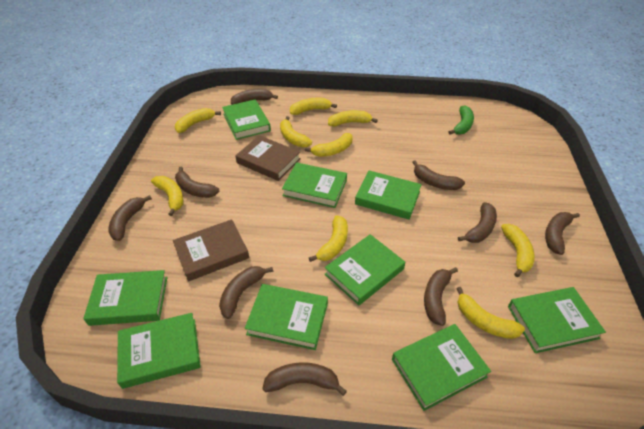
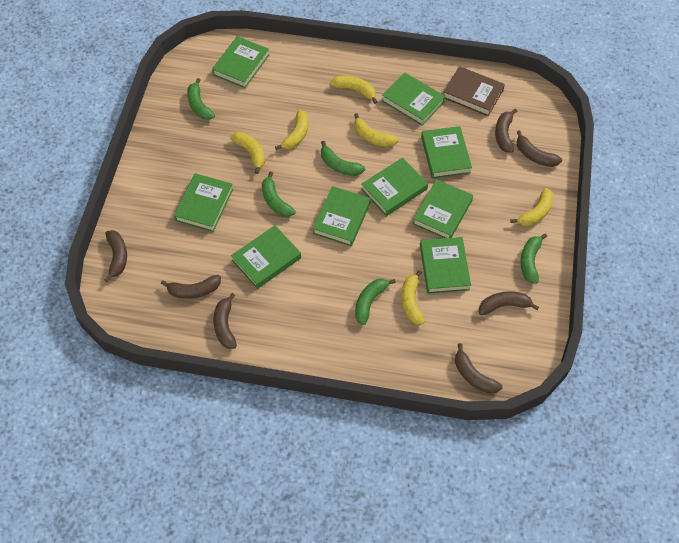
brown banana: 9 -> 7
brown book: 2 -> 1
green banana: 1 -> 5
yellow banana: 9 -> 6

